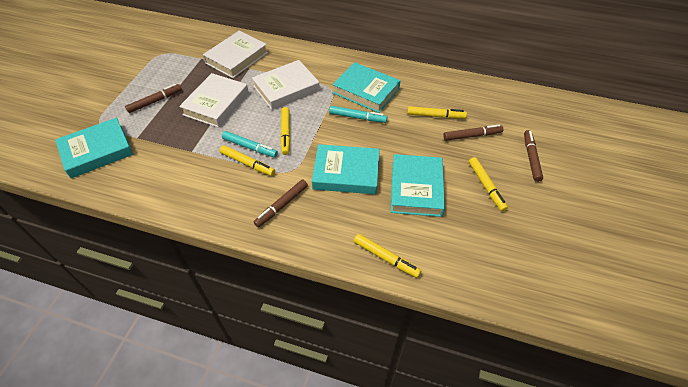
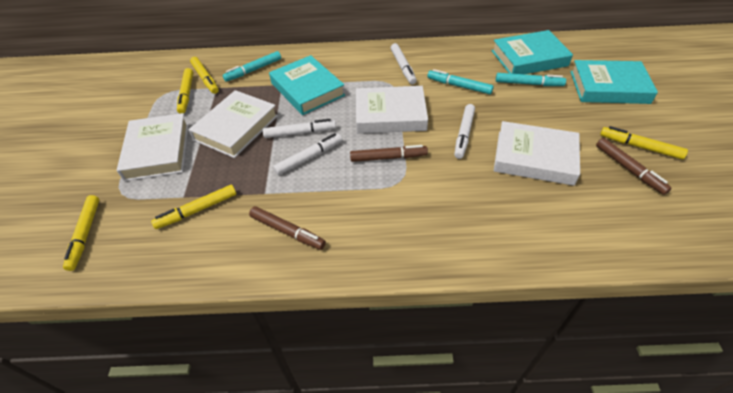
brown marker: 4 -> 3
turquoise book: 4 -> 3
turquoise marker: 2 -> 3
white book: 3 -> 4
white marker: 0 -> 4

